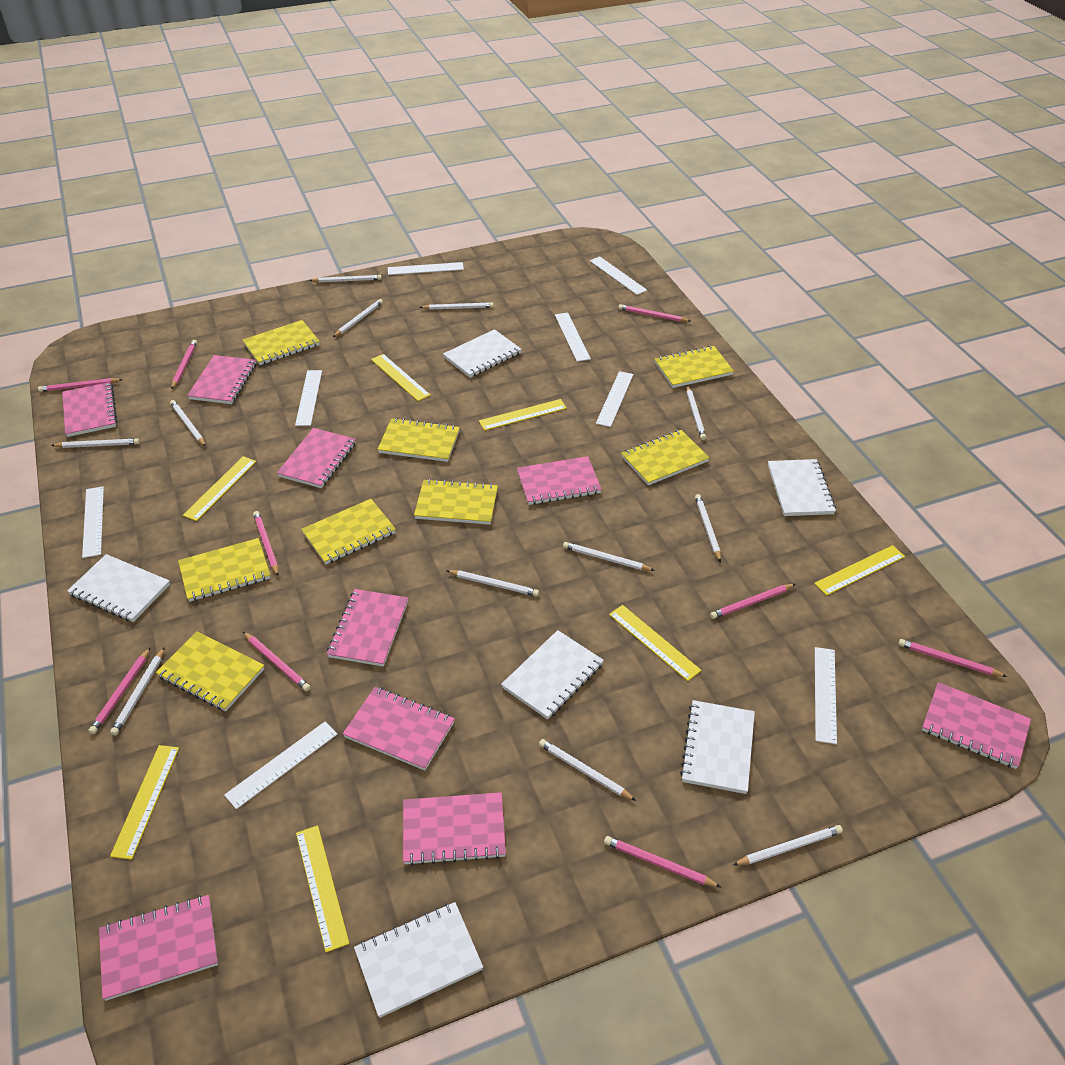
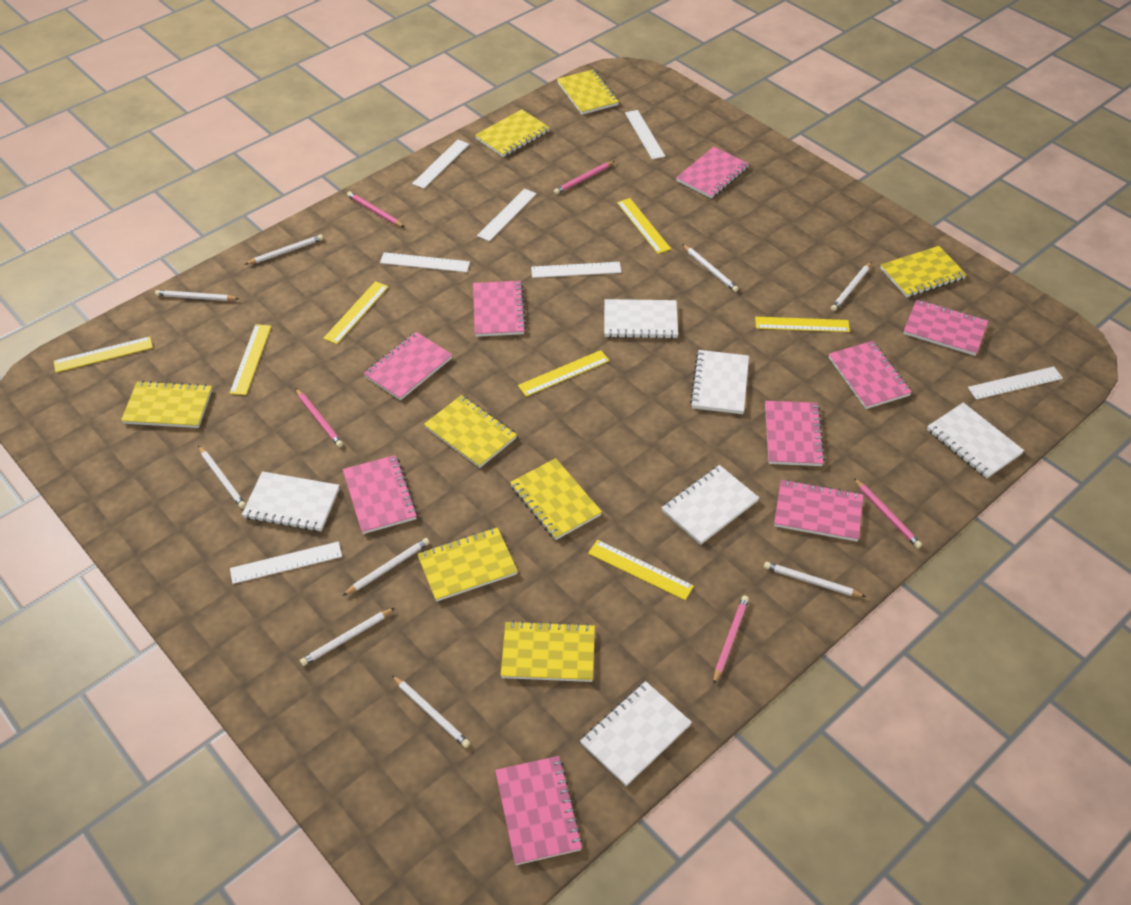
pink pencil: 9 -> 5
white pencil: 12 -> 9
white ruler: 8 -> 7

